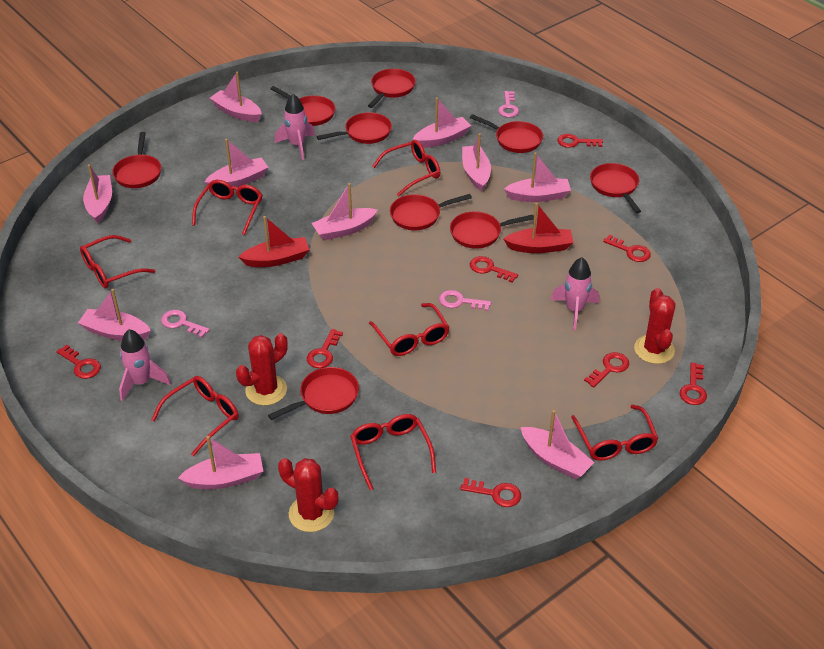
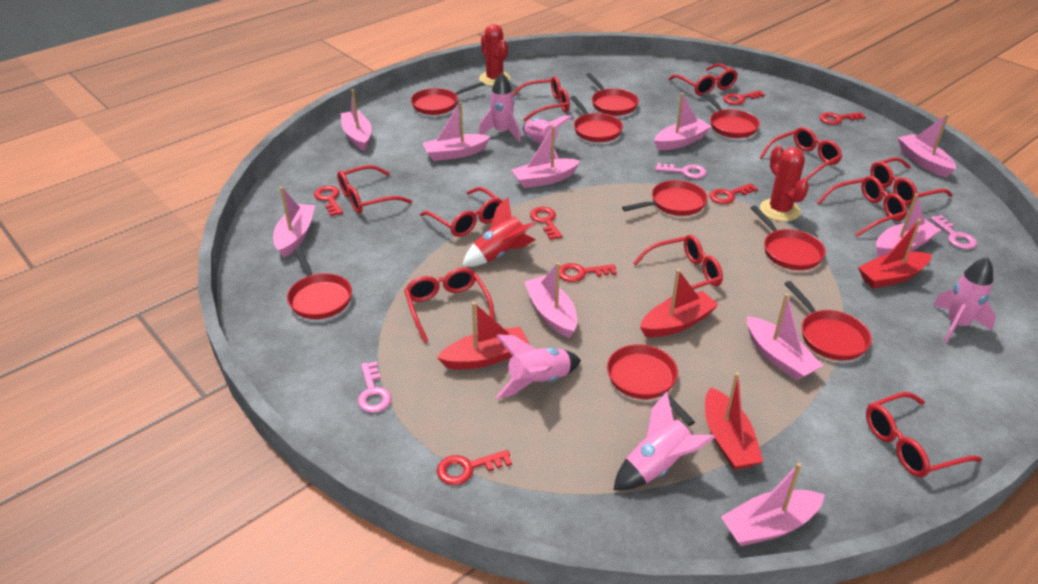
pink rocket: 3 -> 5
red boat: 2 -> 4
red cactus: 3 -> 2
red glasses: 7 -> 10
red key: 8 -> 7
red rocket: 0 -> 1

